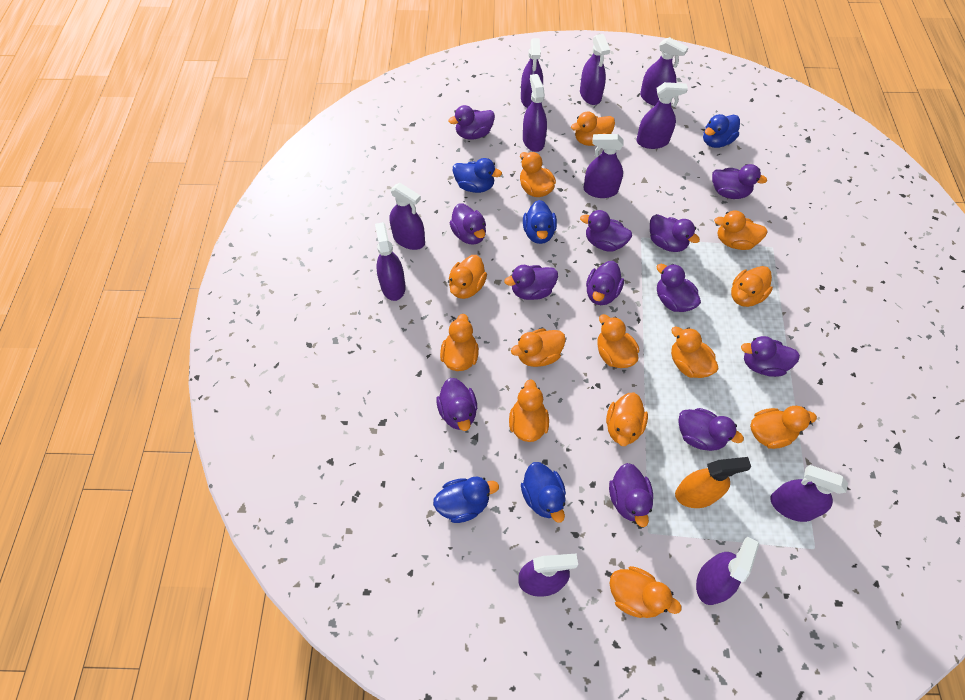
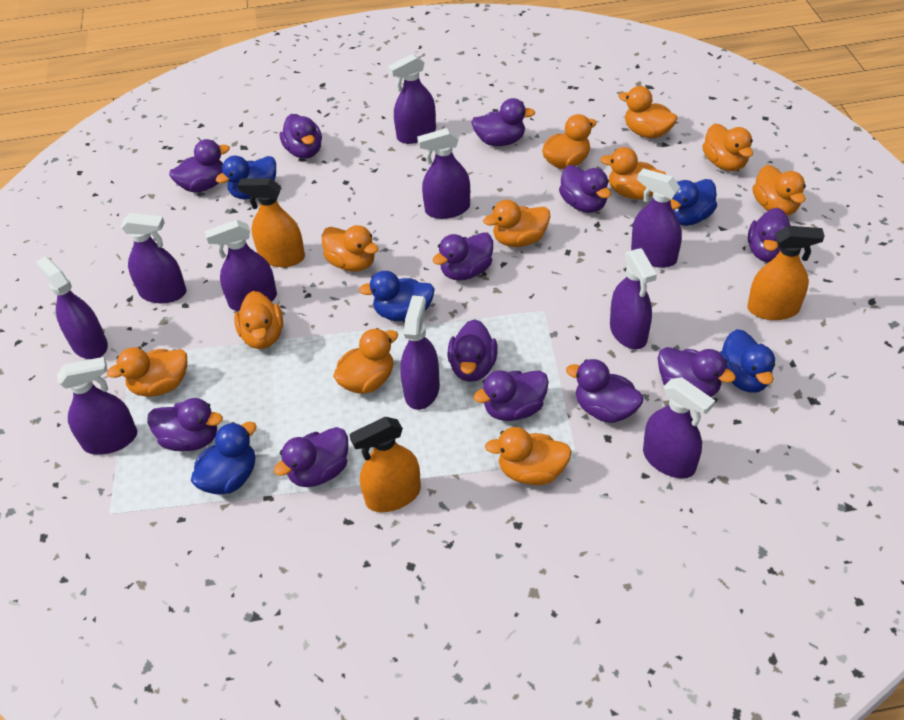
orange duck: 13 -> 11
orange spray bottle: 1 -> 3
purple spray bottle: 11 -> 10

